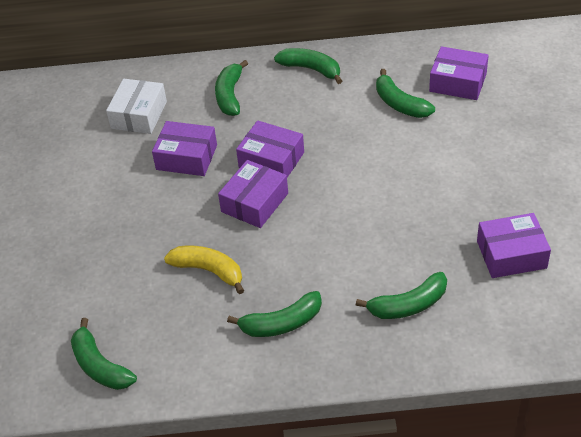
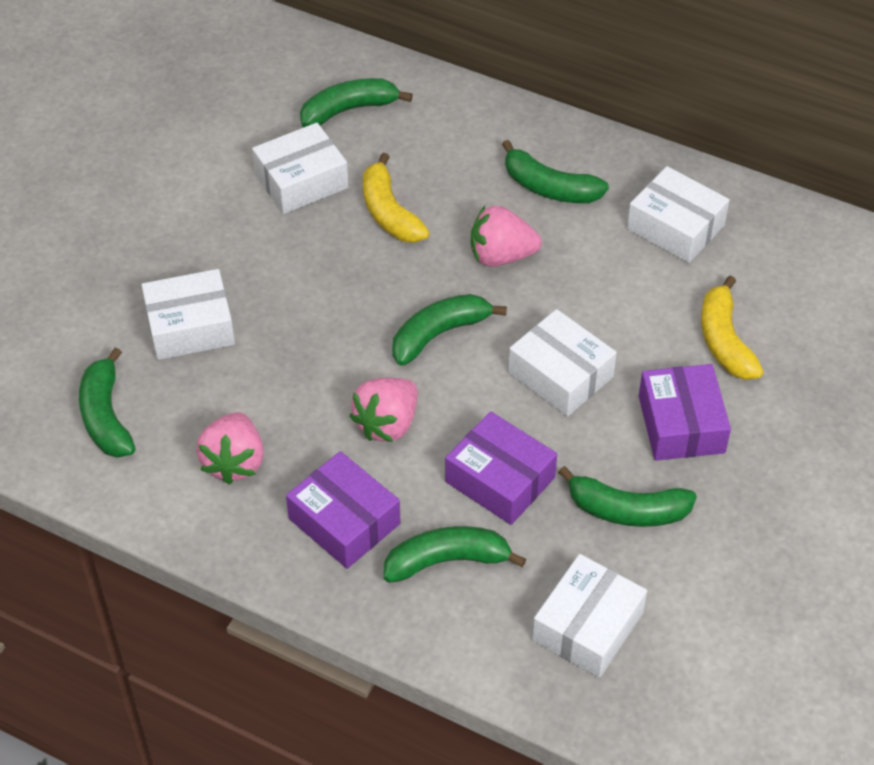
pink strawberry: 0 -> 3
purple box: 5 -> 3
white box: 1 -> 5
yellow banana: 1 -> 2

